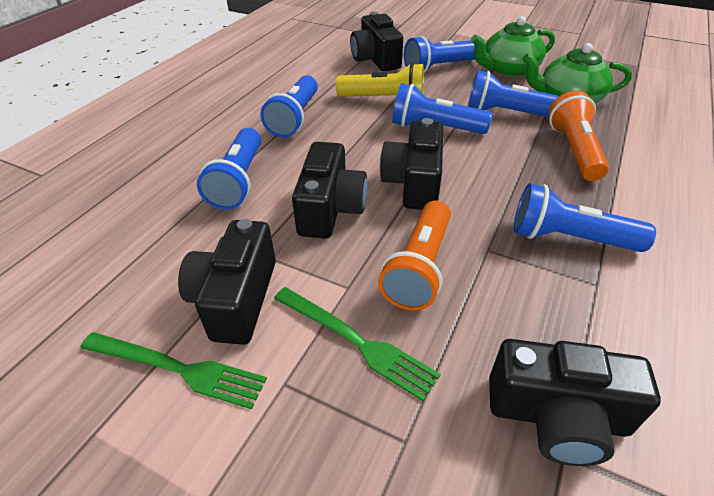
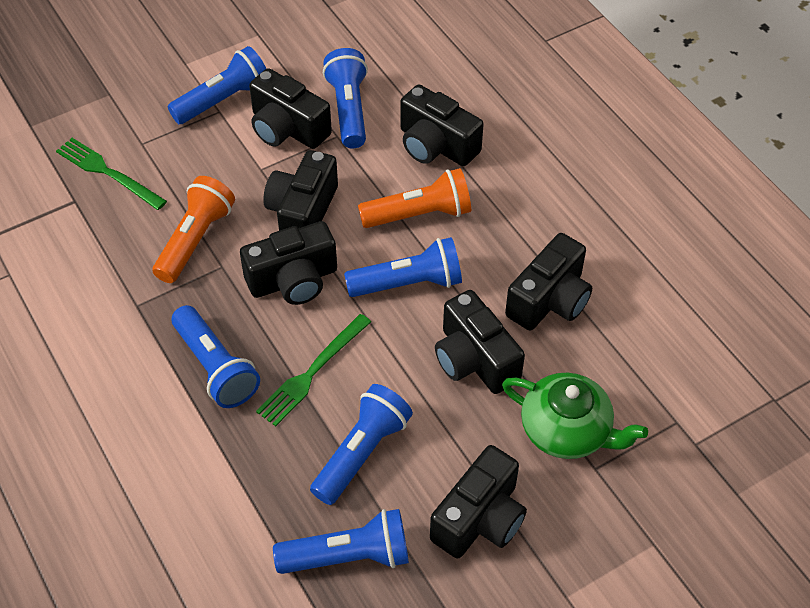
black camera: 5 -> 7
green teapot: 2 -> 1
yellow flashlight: 1 -> 0

